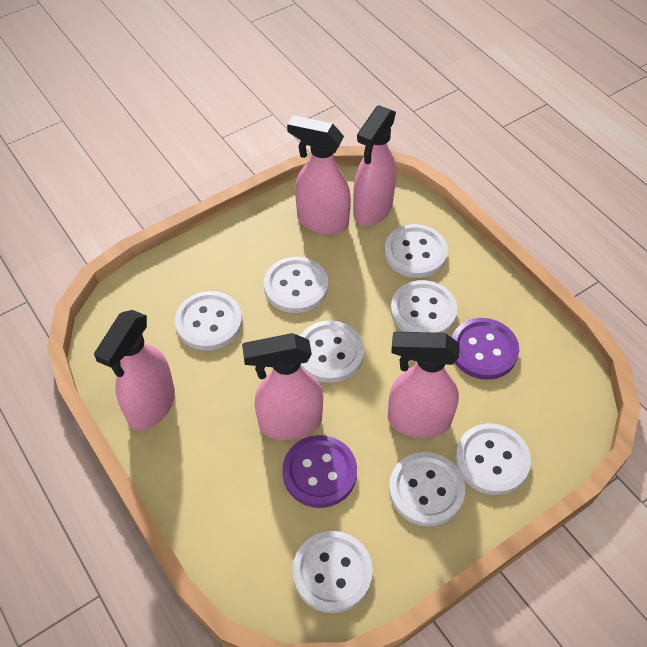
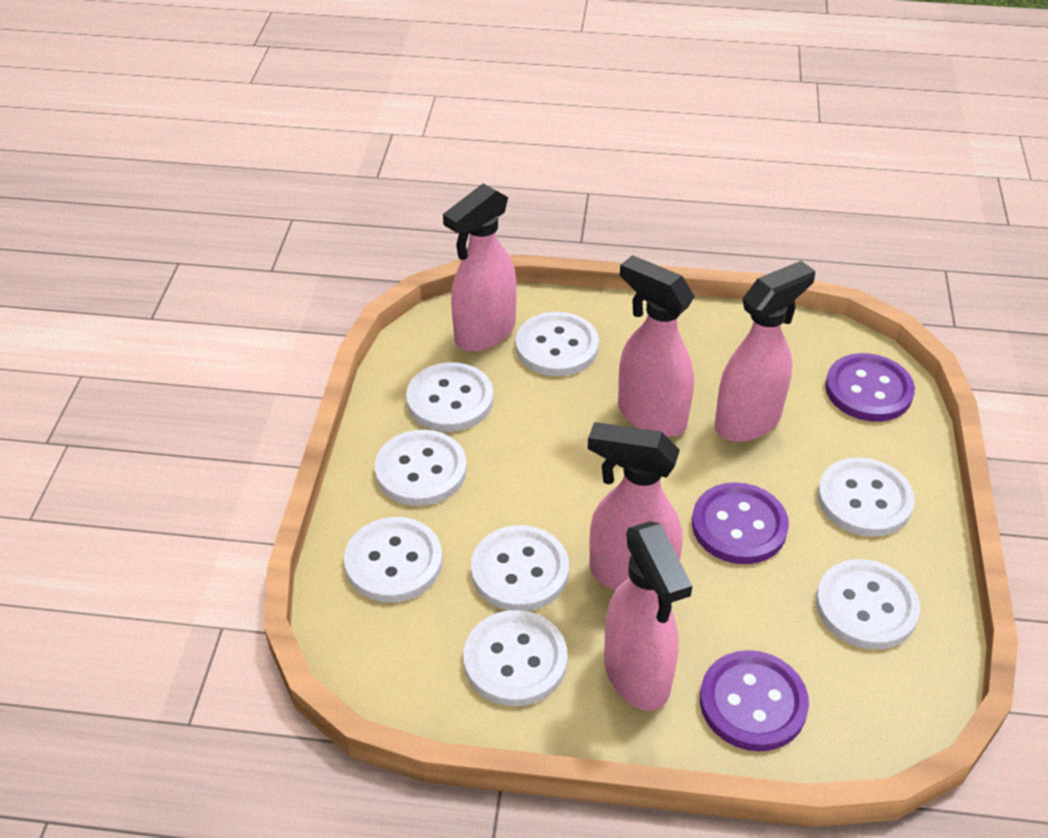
purple button: 2 -> 3

